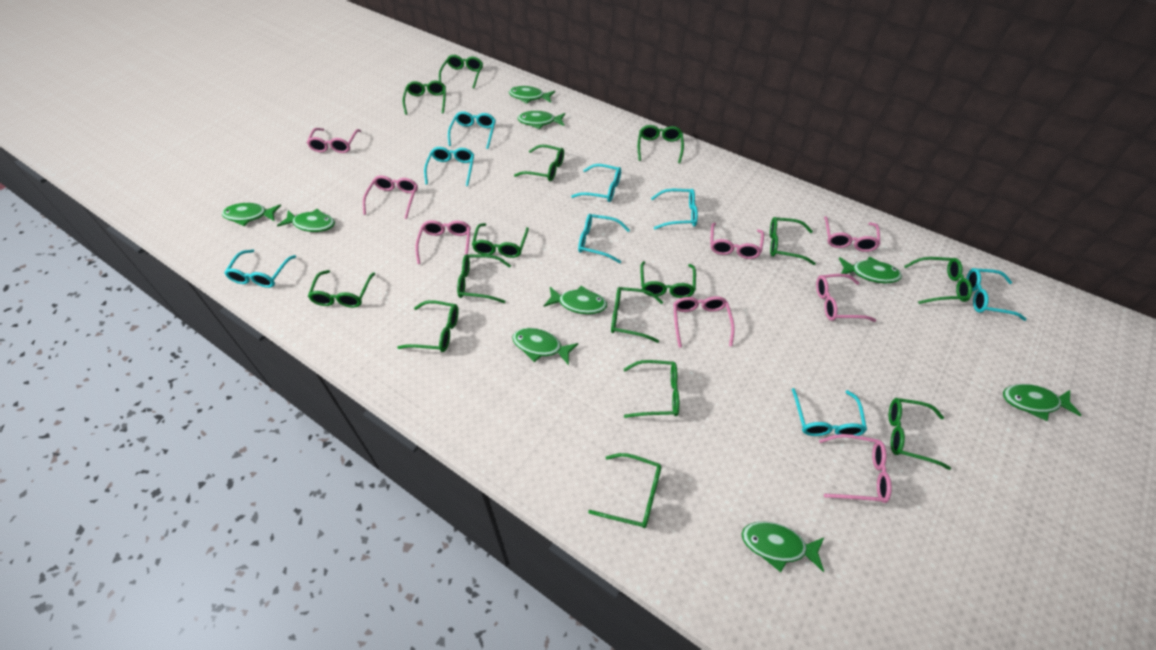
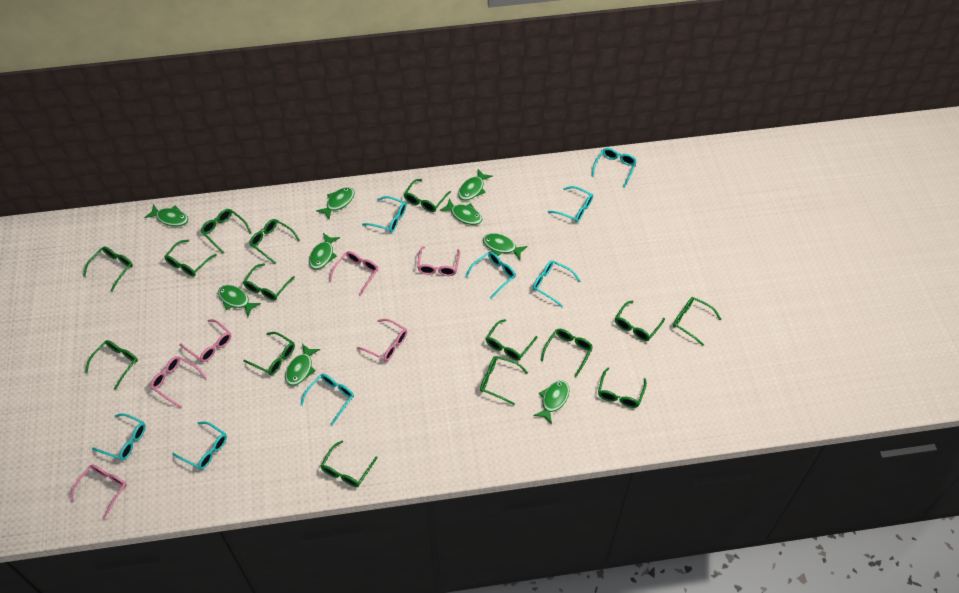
pink glasses: 8 -> 6

